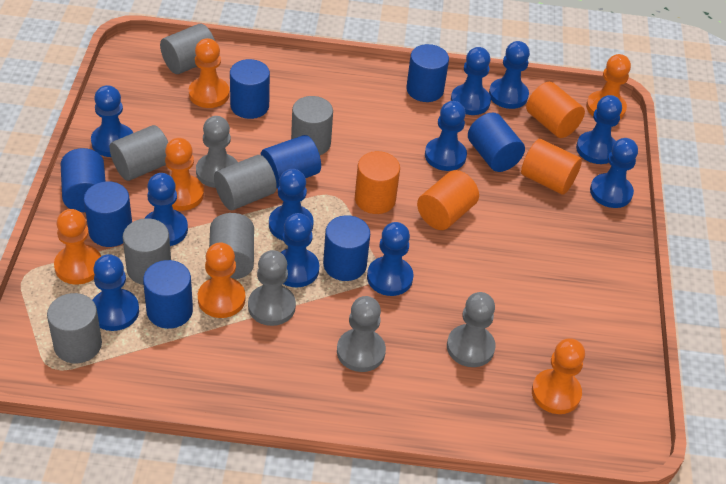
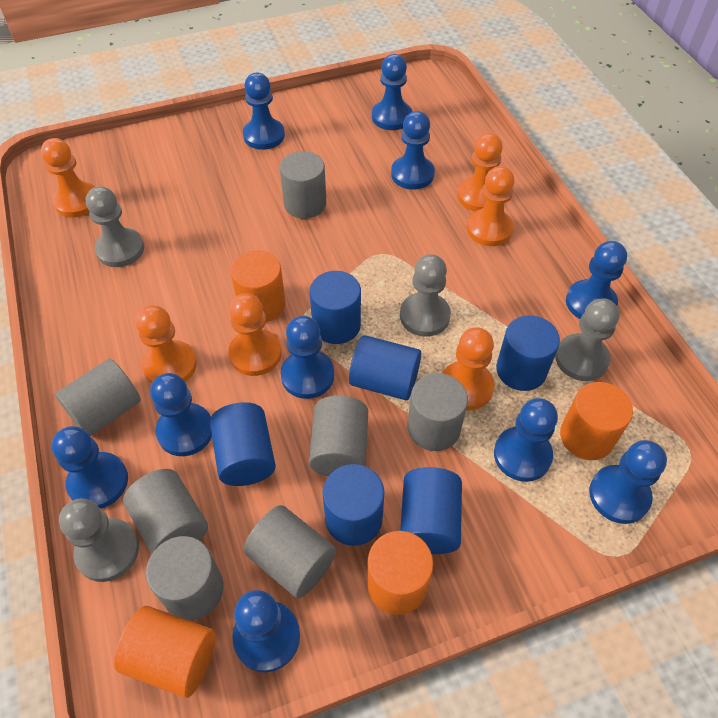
blue cylinder: 8 -> 6
blue pawn: 11 -> 10

